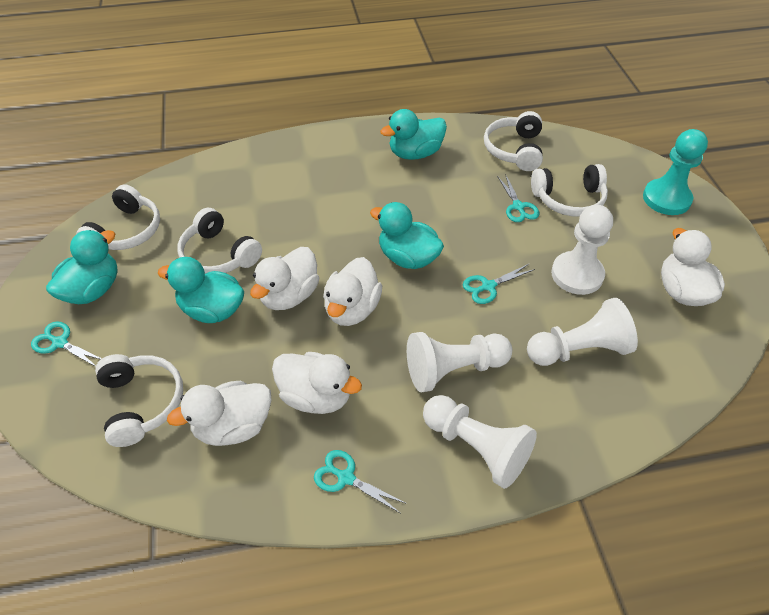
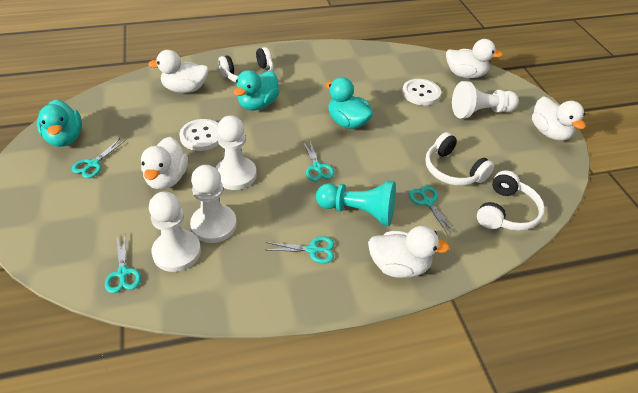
turquoise duck: 4 -> 3
turquoise scissors: 4 -> 5
white button: 0 -> 2
white headphones: 5 -> 3

